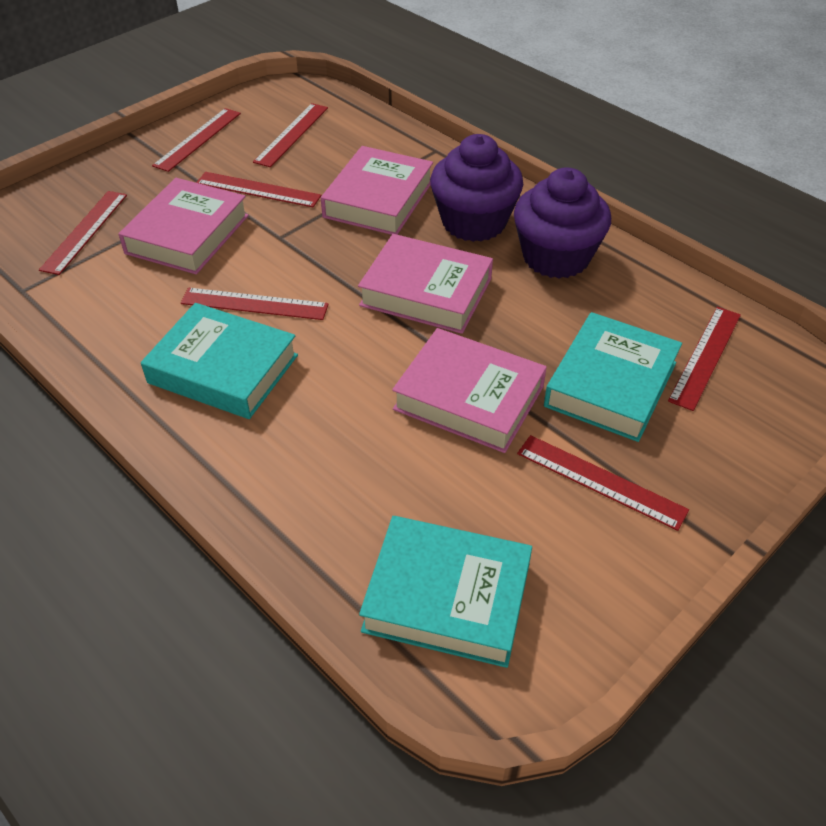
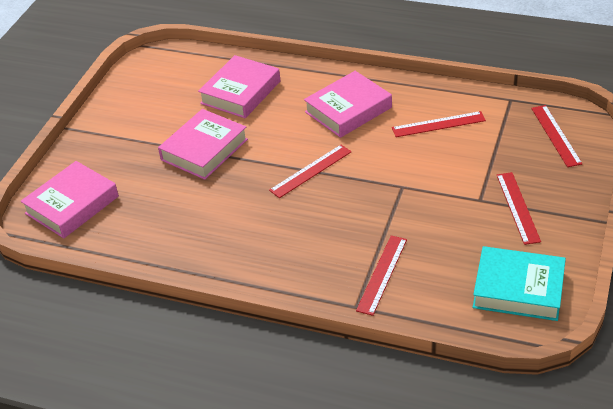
purple cupcake: 2 -> 0
red ruler: 7 -> 5
turquoise book: 3 -> 1

